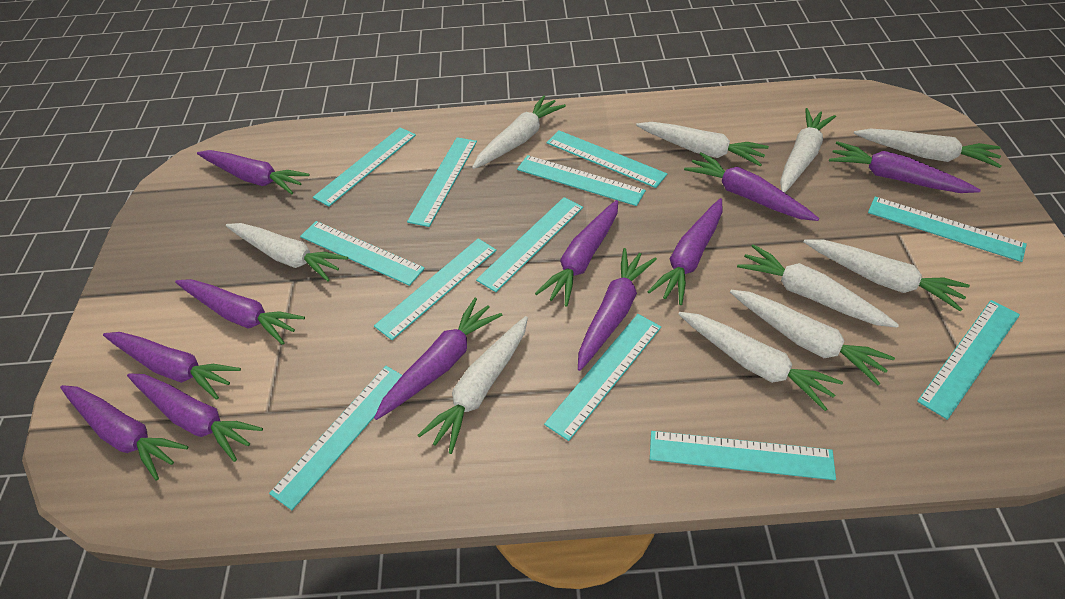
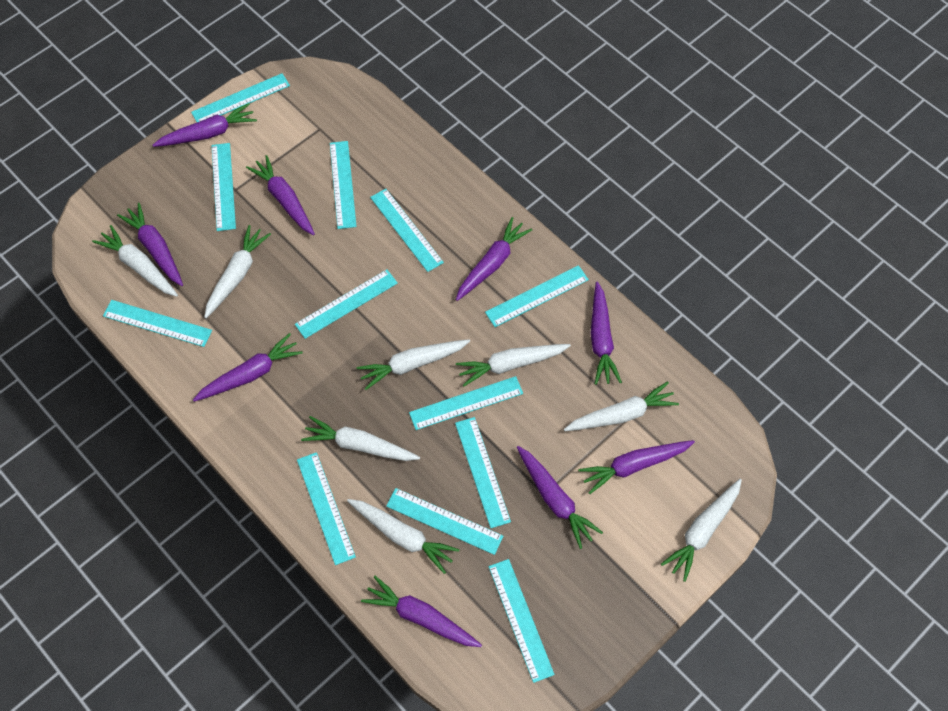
purple carrot: 11 -> 9
white carrot: 10 -> 8

